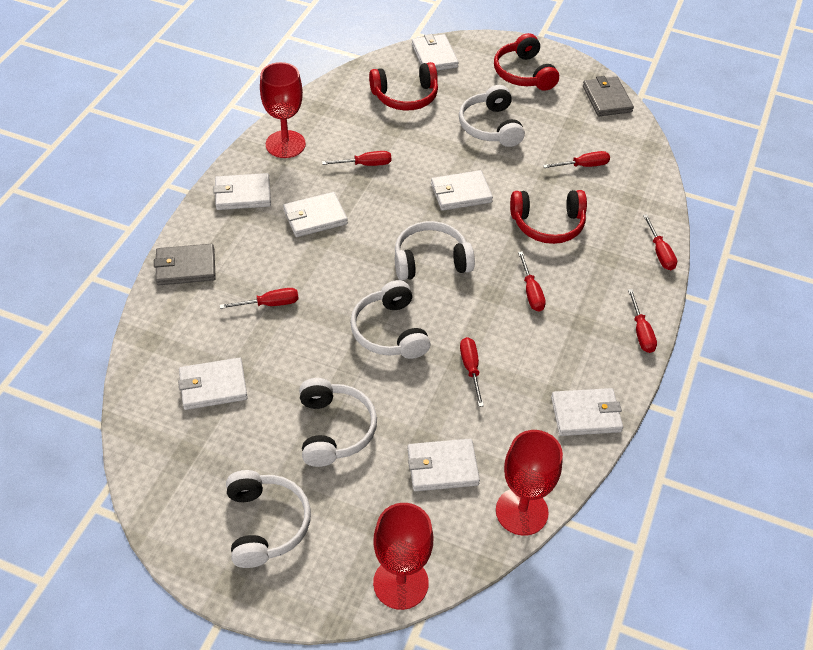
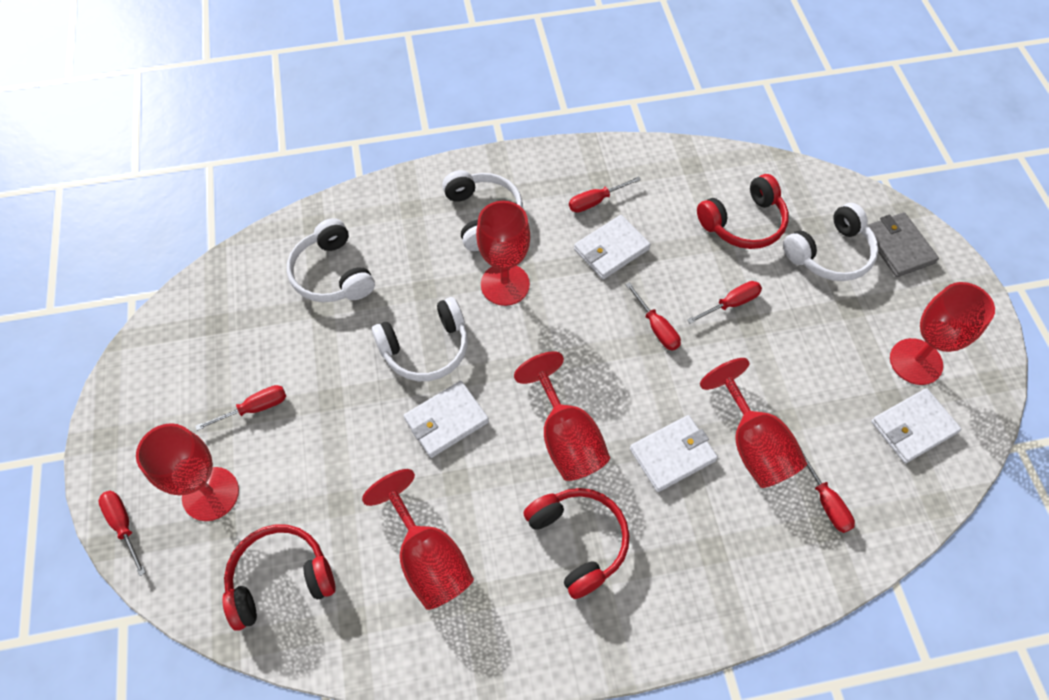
grey wallet: 2 -> 1
red goblet: 3 -> 6
red screwdriver: 7 -> 6
white headphones: 5 -> 4
white wallet: 7 -> 4

